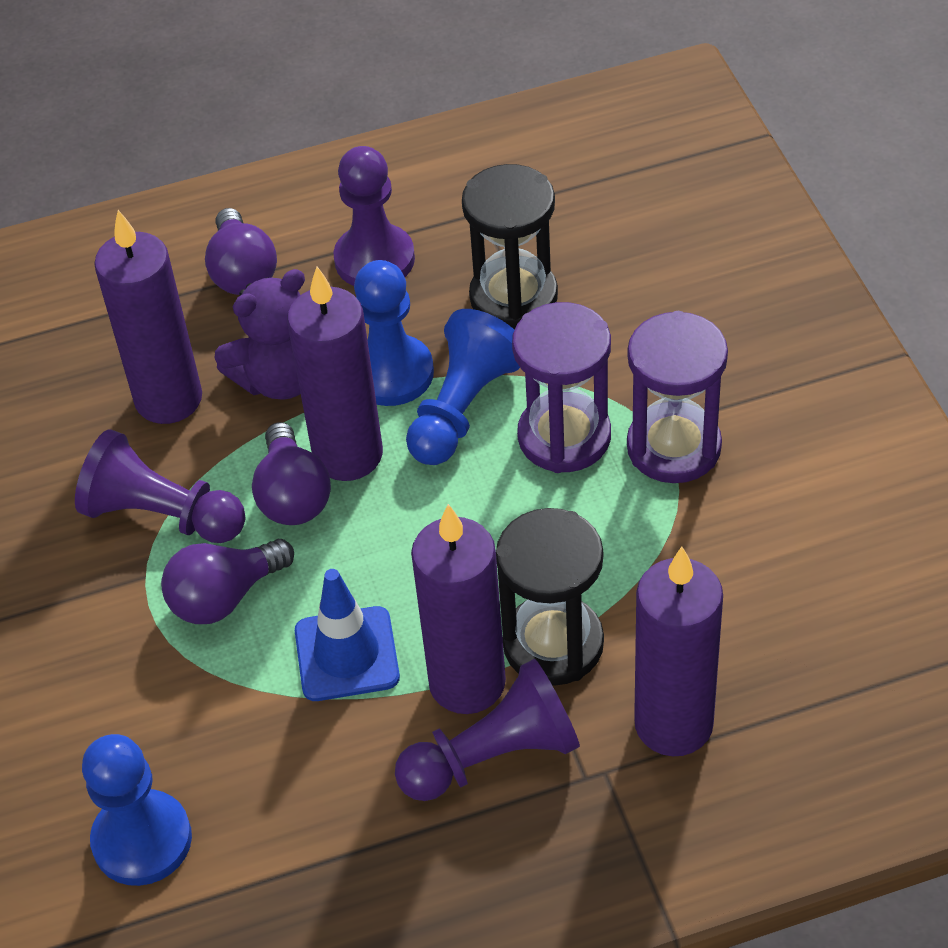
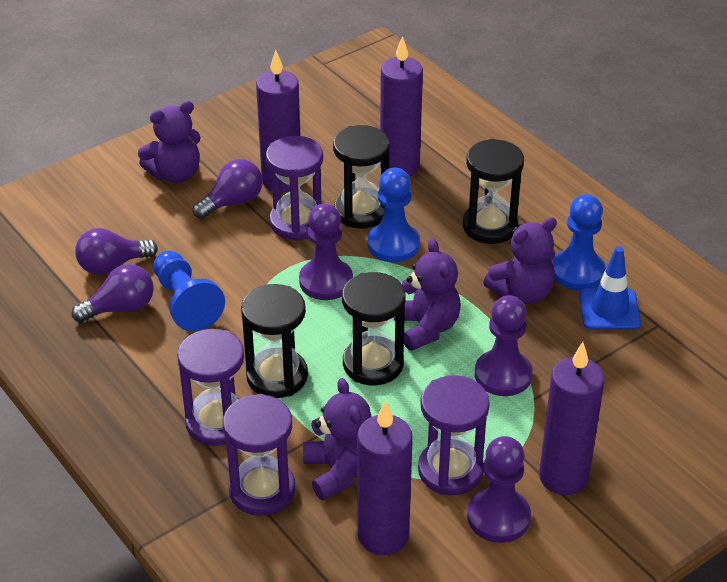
black hourglass: 2 -> 4
purple hourglass: 2 -> 4
purple teddy bear: 1 -> 4

